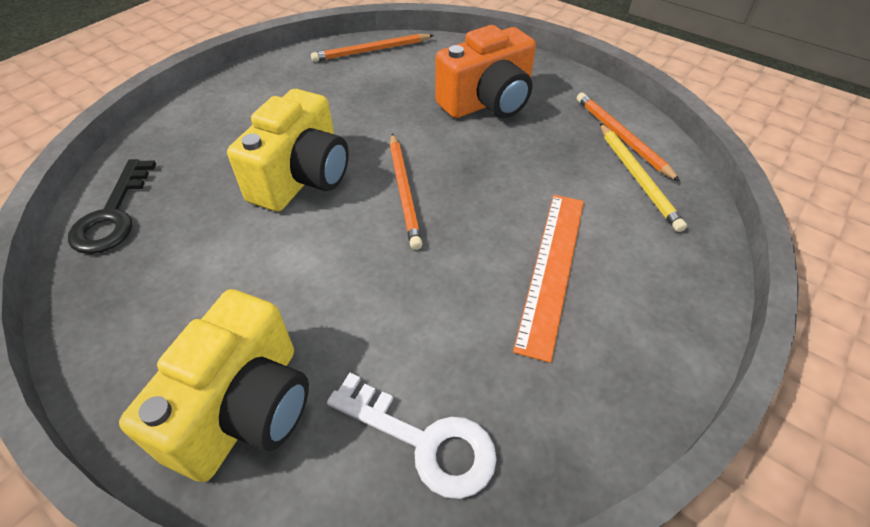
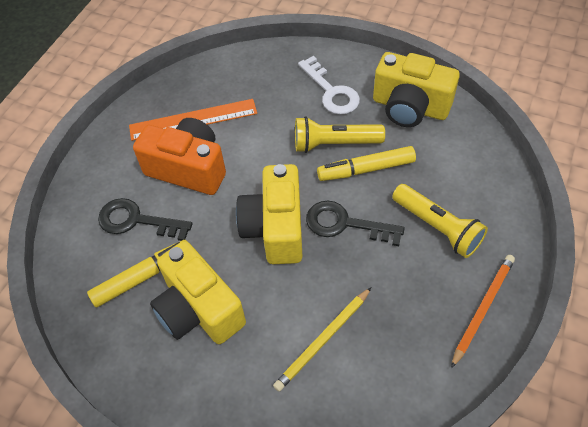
black key: 1 -> 2
orange pencil: 3 -> 1
yellow camera: 2 -> 3
yellow flashlight: 0 -> 2
yellow marker: 0 -> 2

